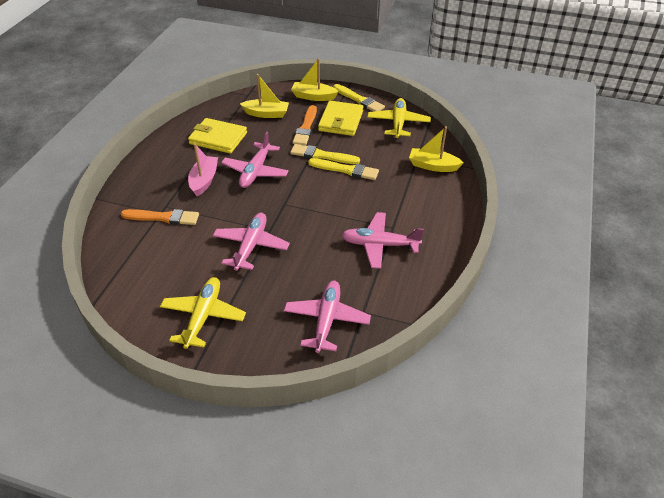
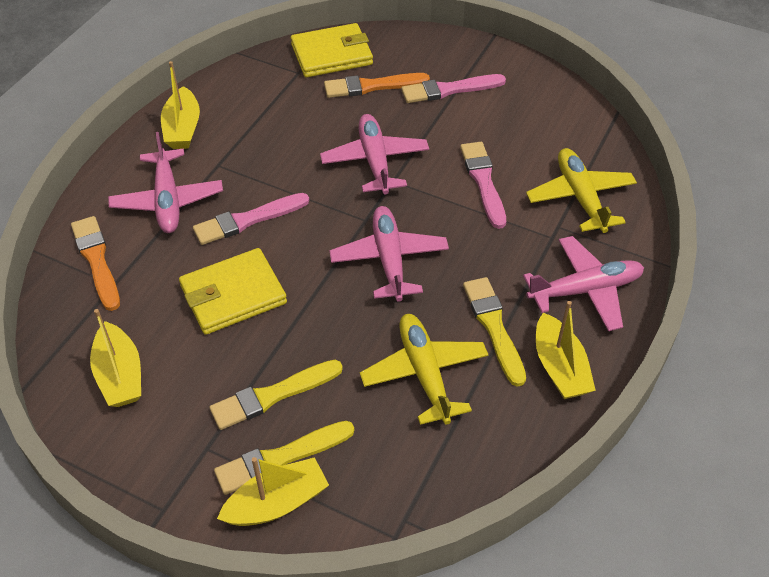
pink boat: 1 -> 0
pink brush: 0 -> 3
yellow boat: 3 -> 4

